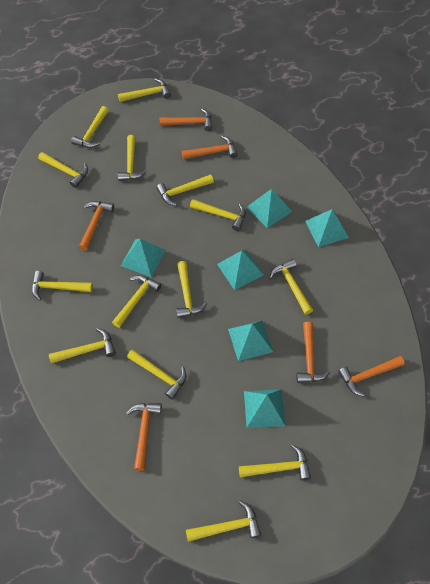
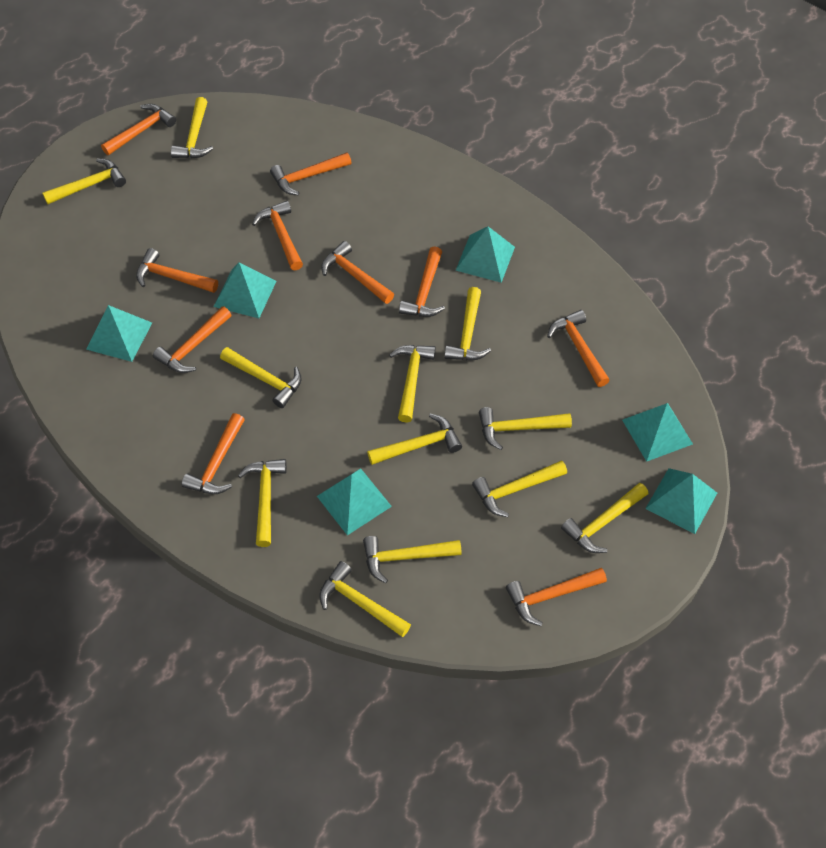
orange hammer: 6 -> 10
yellow hammer: 14 -> 12

